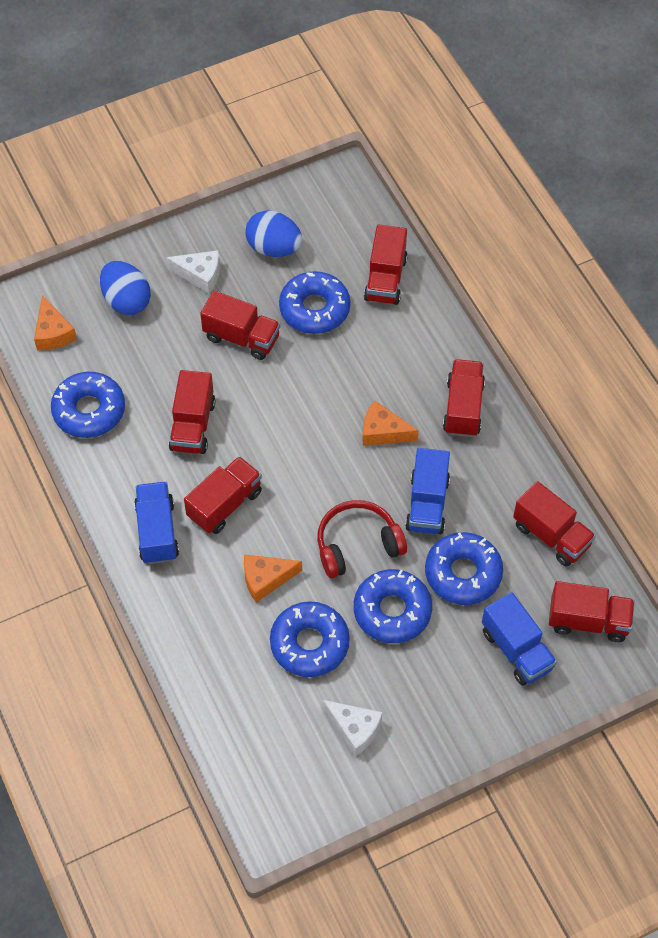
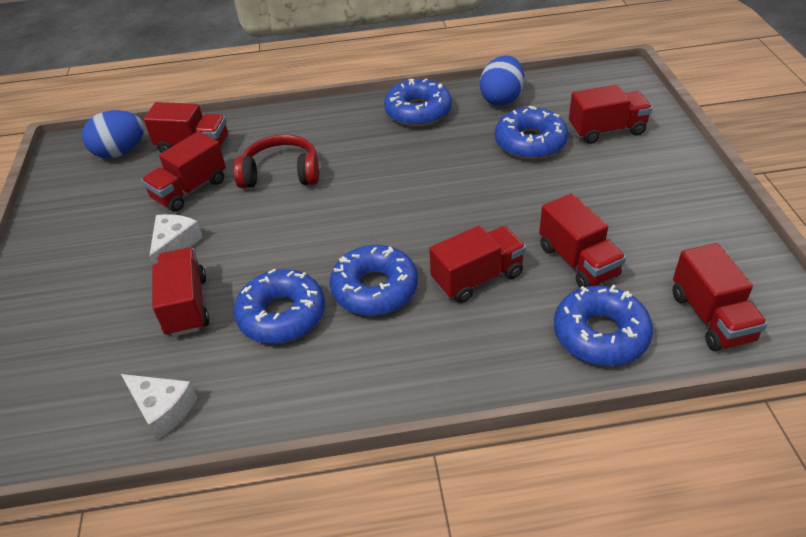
blue truck: 3 -> 0
orange cheese: 3 -> 0

